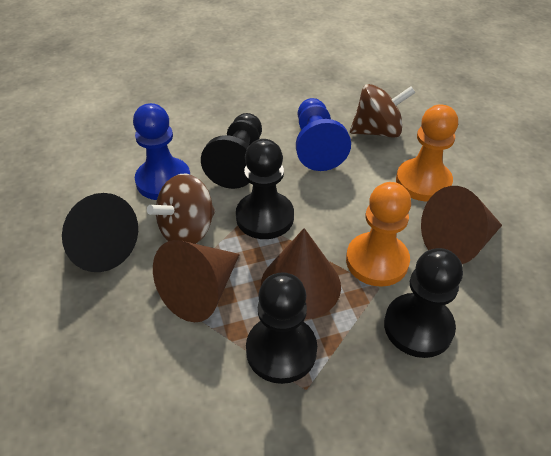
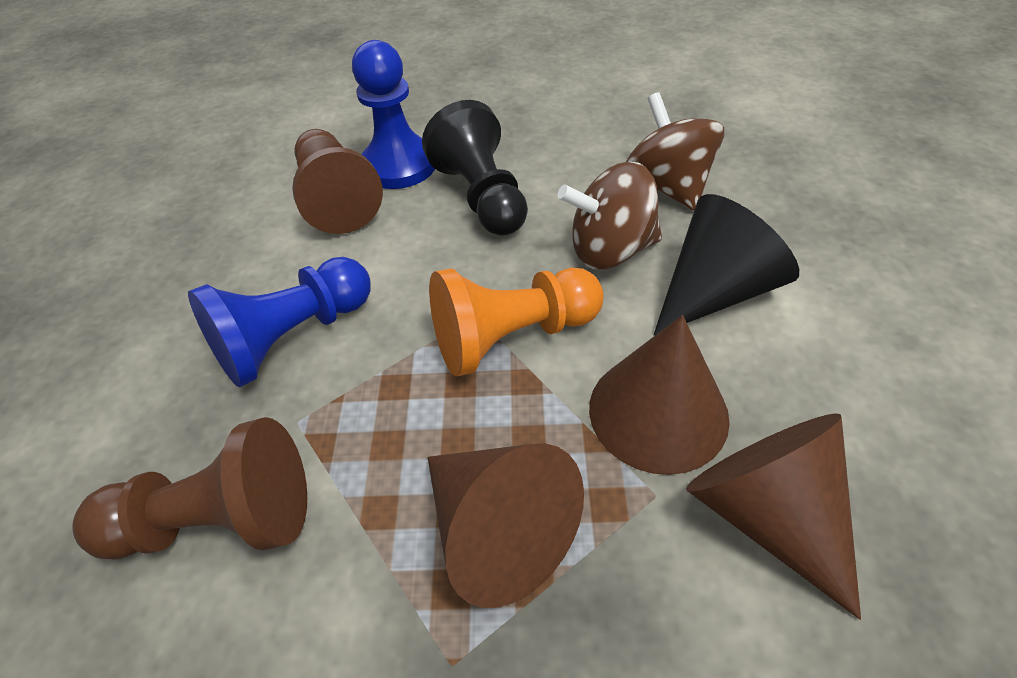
black pawn: 4 -> 1
brown pawn: 0 -> 2
orange pawn: 2 -> 1

